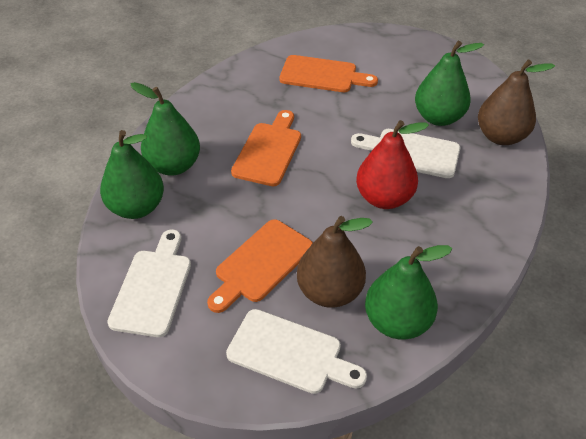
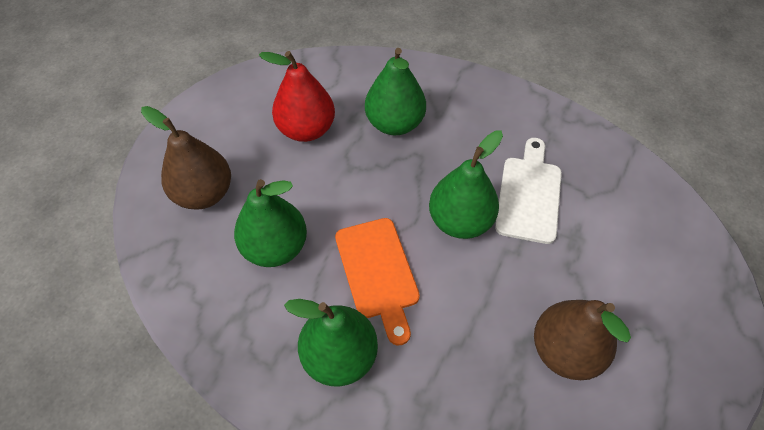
orange cutting board: 3 -> 1
white cutting board: 3 -> 1

